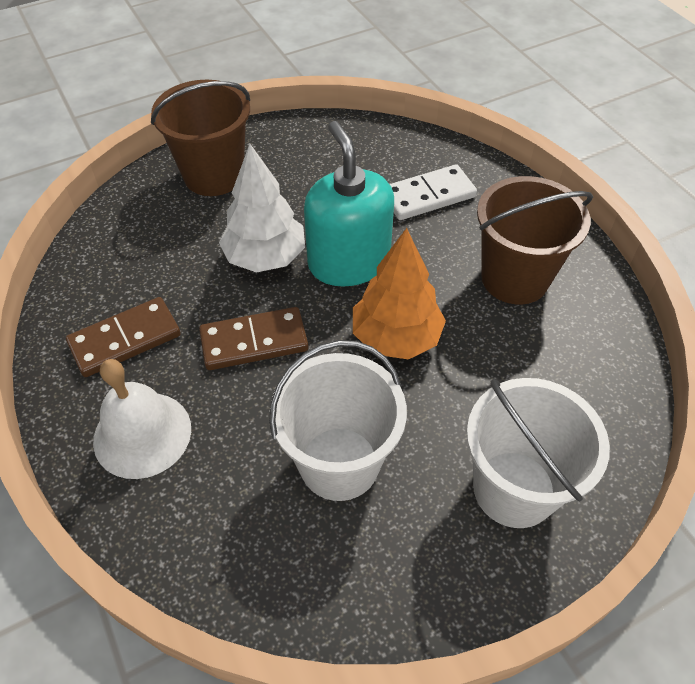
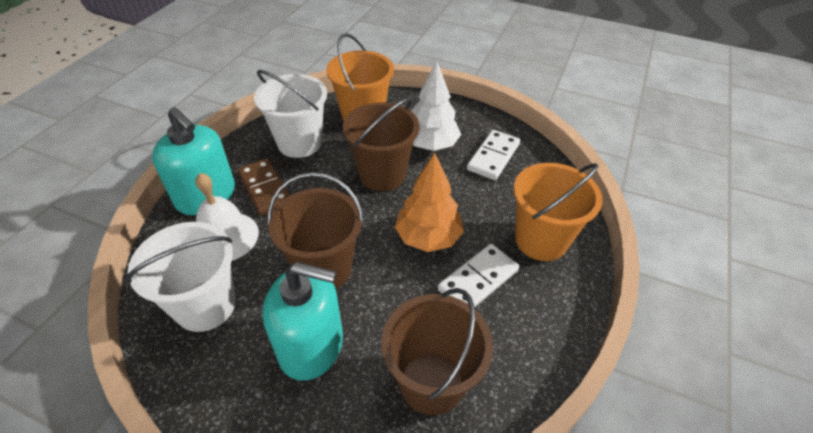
brown bucket: 2 -> 3
brown domino: 2 -> 1
orange bucket: 0 -> 2
turquoise soap dispenser: 1 -> 2
white domino: 1 -> 2

